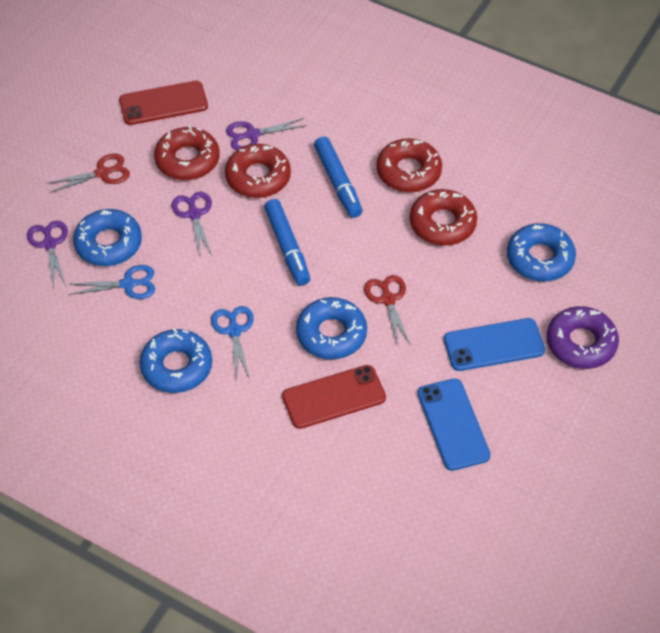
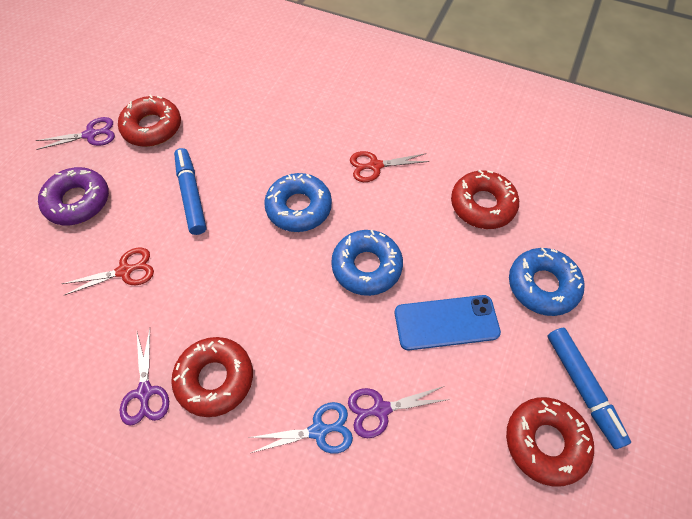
blue donut: 4 -> 3
blue phone: 2 -> 1
blue scissors: 2 -> 1
red phone: 2 -> 0

